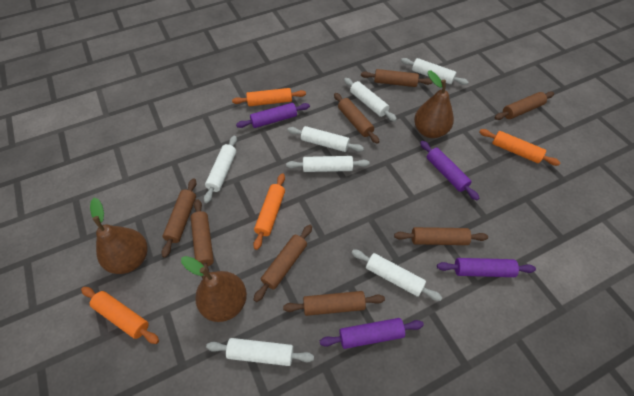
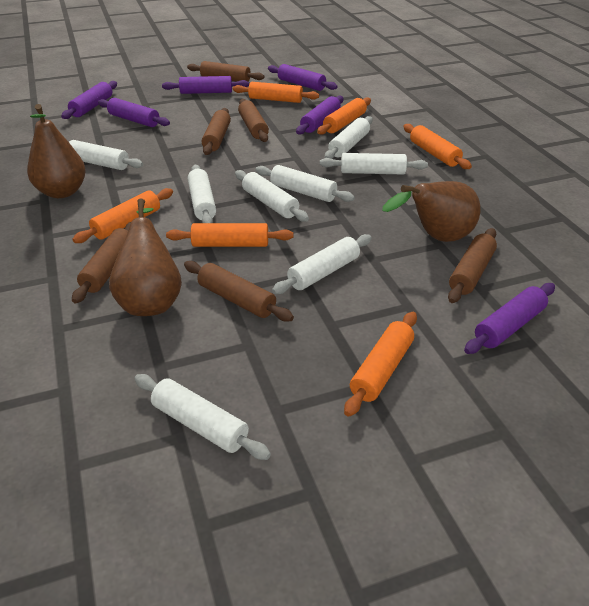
brown rolling pin: 8 -> 6
orange rolling pin: 4 -> 6
purple rolling pin: 4 -> 6
white rolling pin: 7 -> 8

